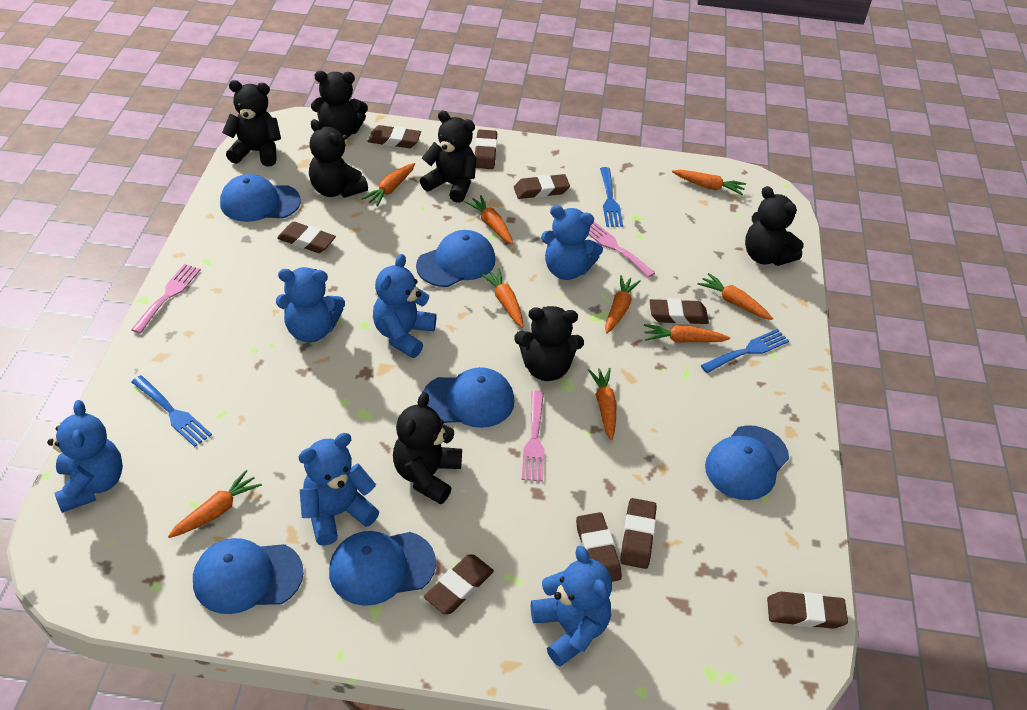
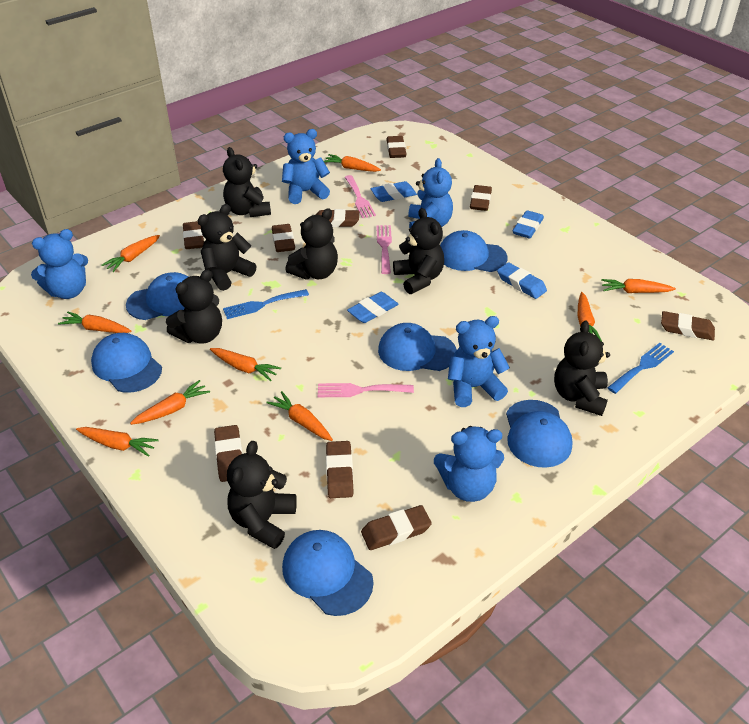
blue eraser: 0 -> 4
blue fork: 3 -> 2
blue teddy bear: 6 -> 5

